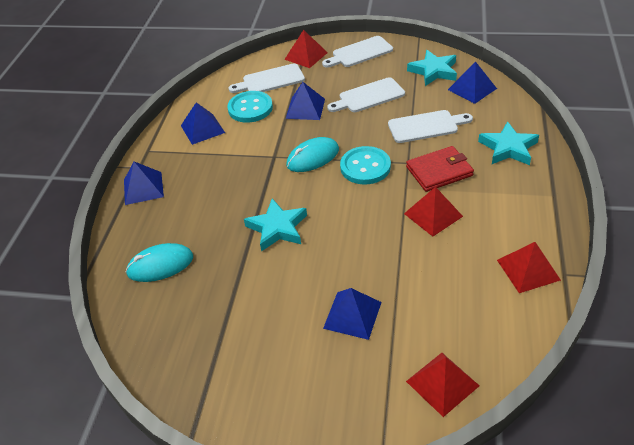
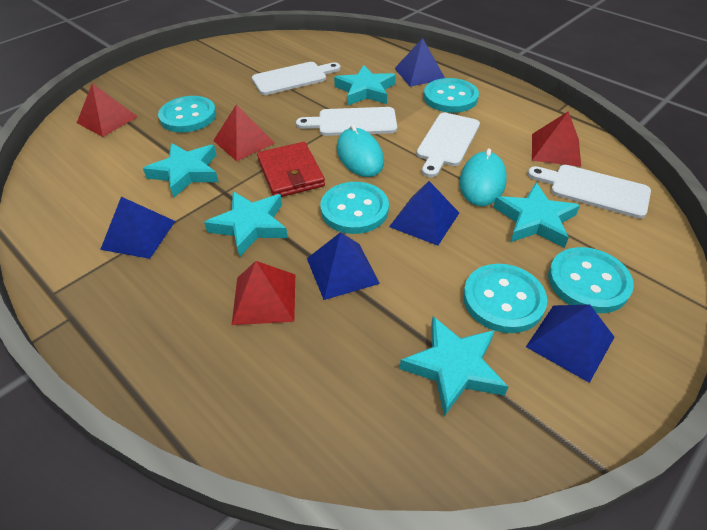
turquoise button: 2 -> 5
turquoise star: 3 -> 5

